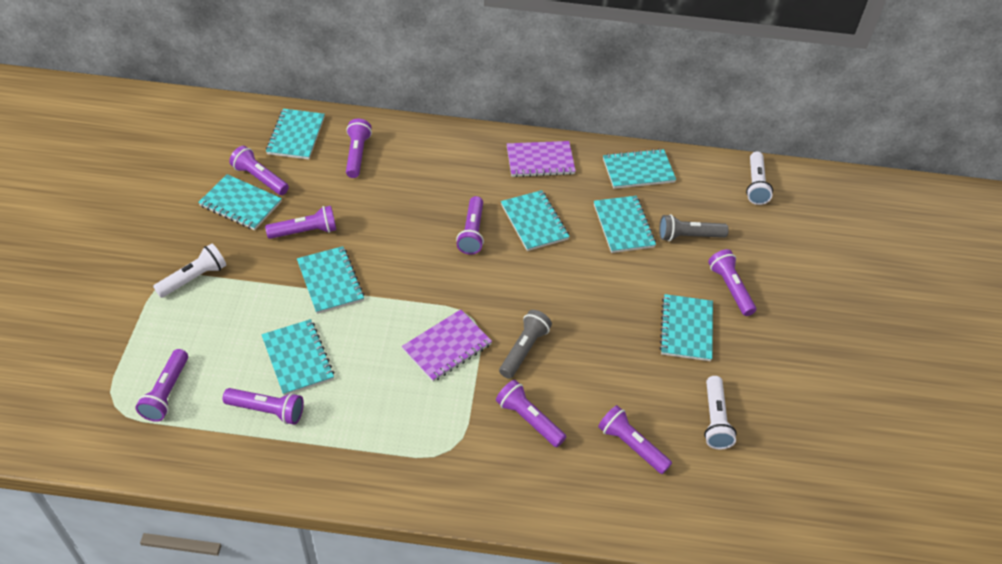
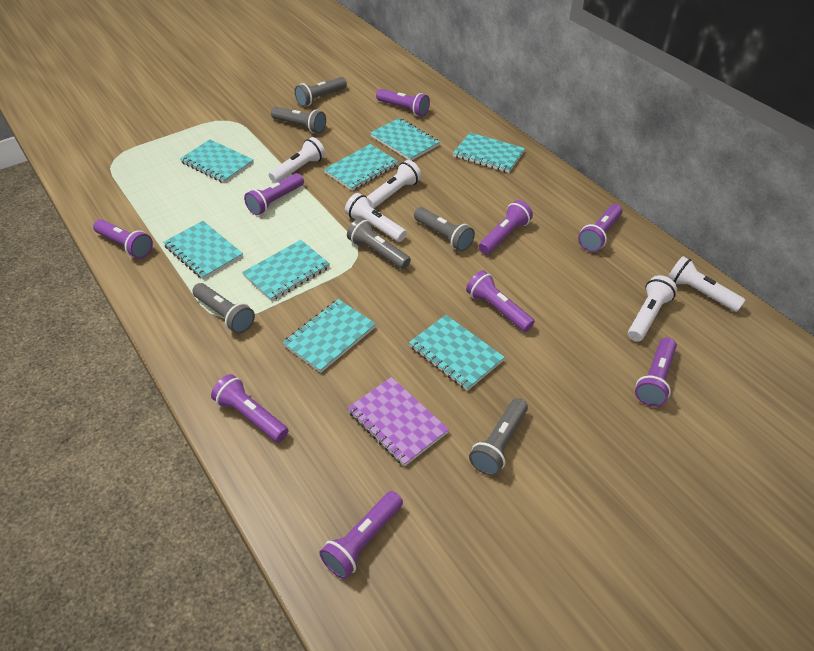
grey flashlight: 2 -> 6
purple notebook: 2 -> 1
white flashlight: 3 -> 5

